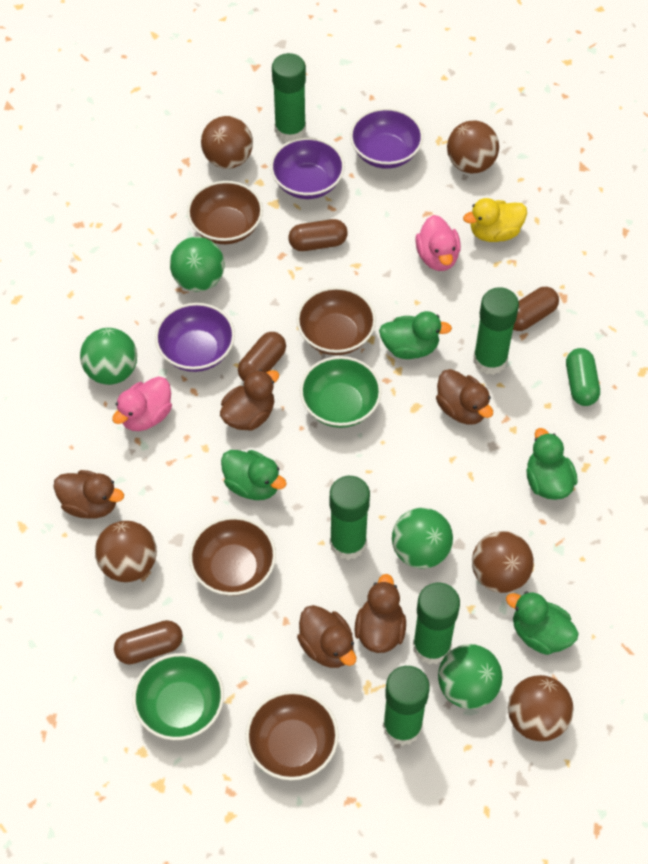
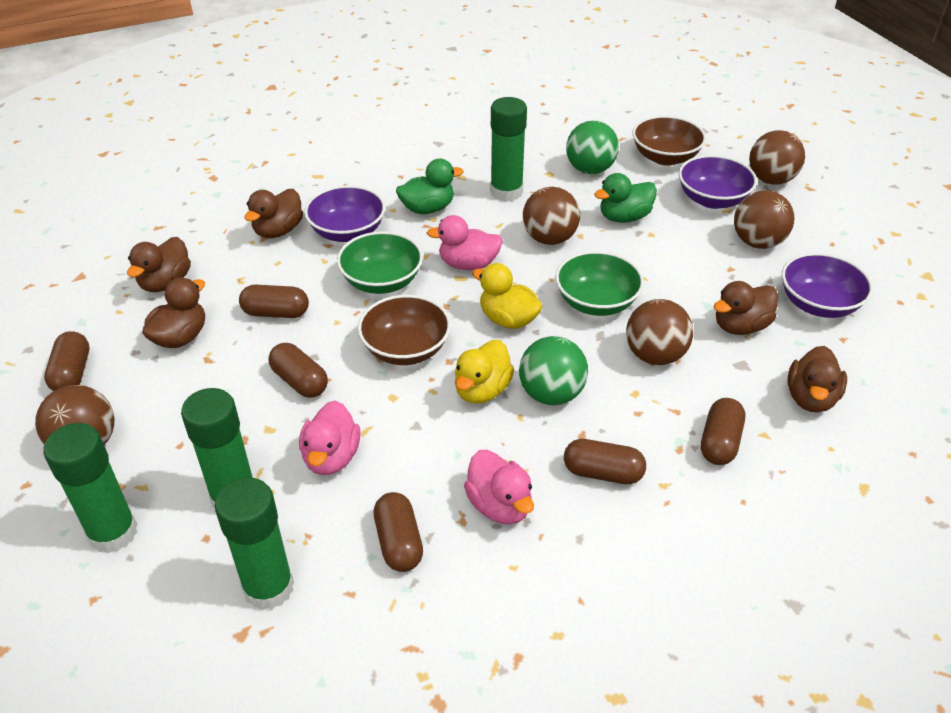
brown bowl: 4 -> 2
brown capsule: 4 -> 6
green ball: 4 -> 2
green capsule: 1 -> 0
green duck: 4 -> 2
green glue stick: 5 -> 4
pink duck: 2 -> 3
yellow duck: 1 -> 2

